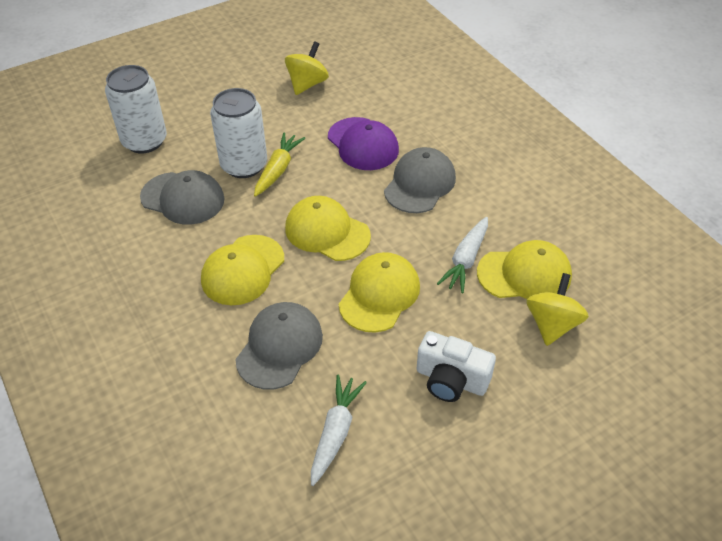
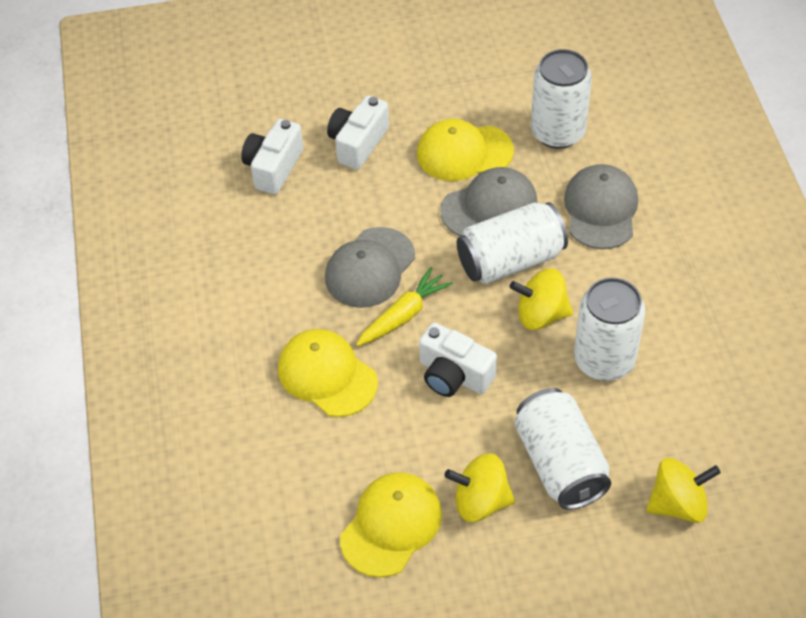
purple cap: 1 -> 0
white camera: 1 -> 3
white can: 2 -> 4
white carrot: 2 -> 0
yellow cap: 4 -> 3
yellow spinning top: 2 -> 3

